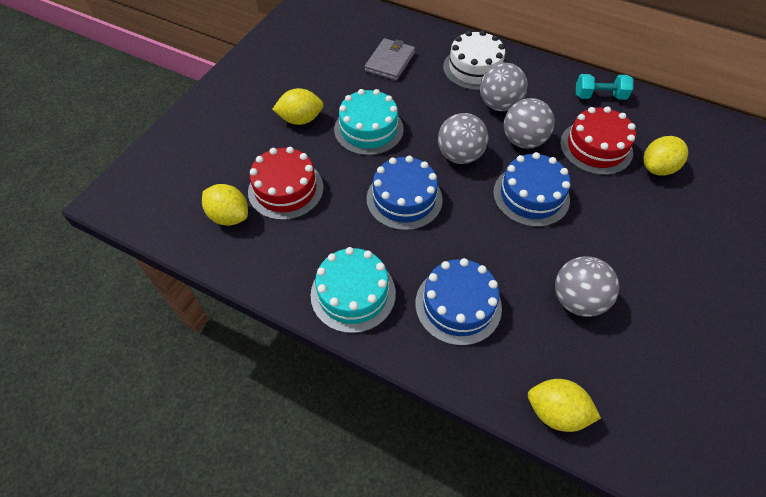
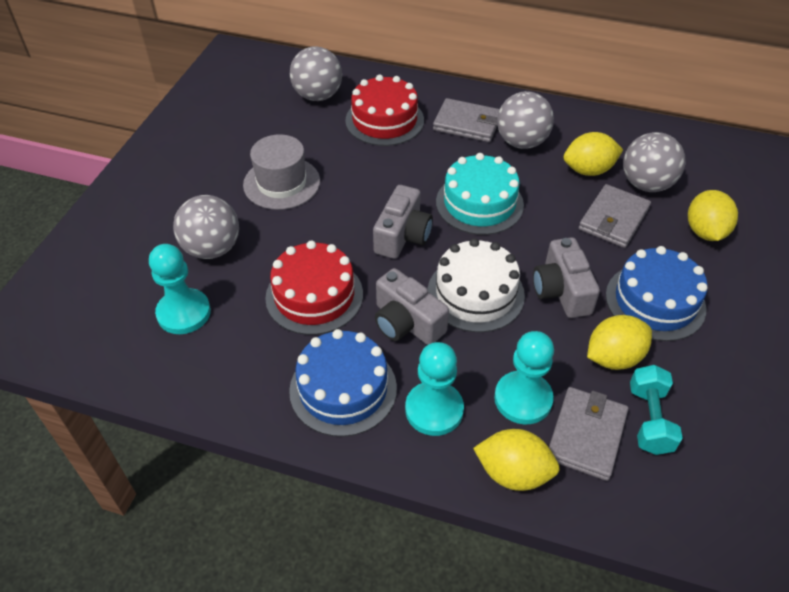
blue cake: 3 -> 2
grey camera: 0 -> 3
grey hat: 0 -> 1
grey wallet: 1 -> 3
turquoise cake: 2 -> 1
turquoise pawn: 0 -> 3

